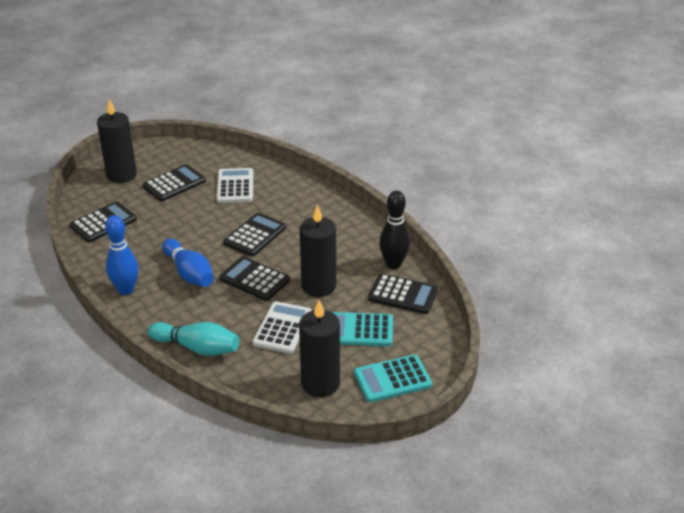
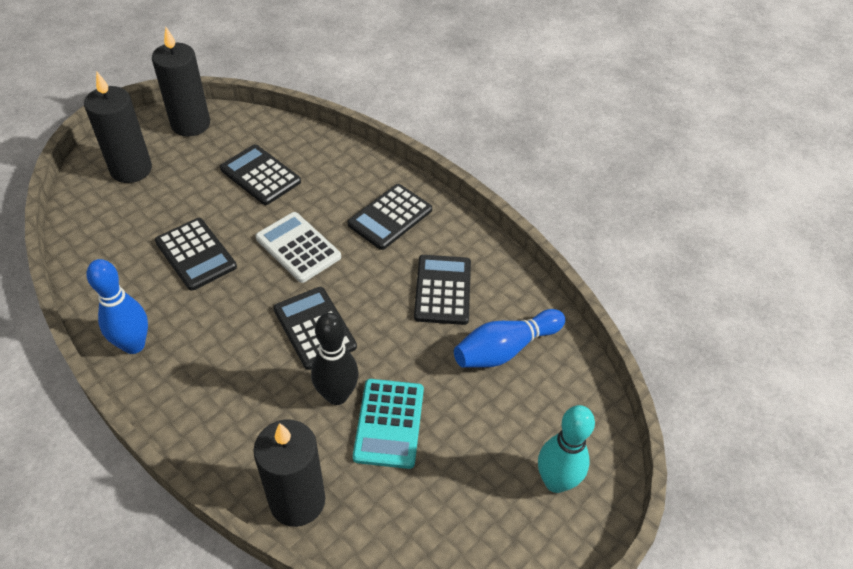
turquoise calculator: 2 -> 1
white calculator: 2 -> 1

